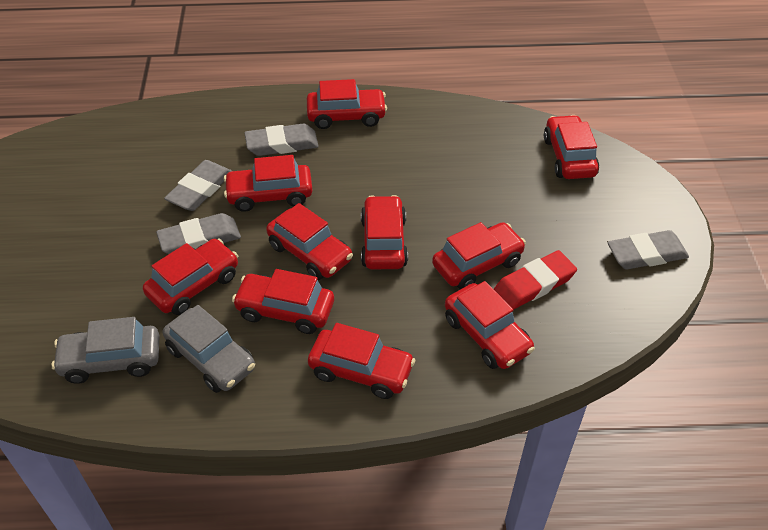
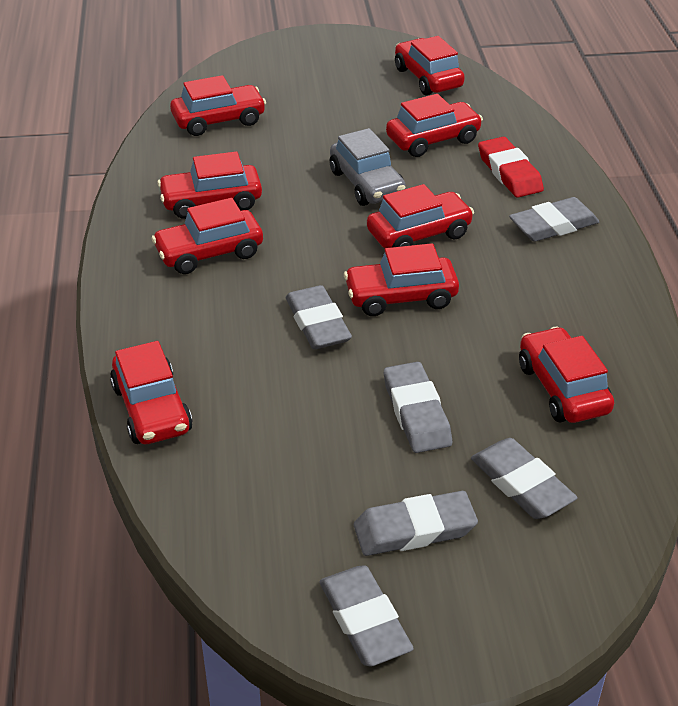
grey car: 2 -> 1
grey eraser: 4 -> 6
red car: 10 -> 9

